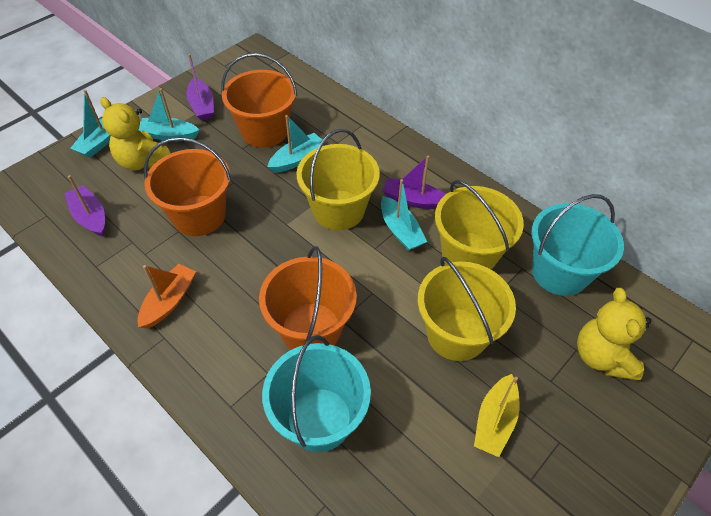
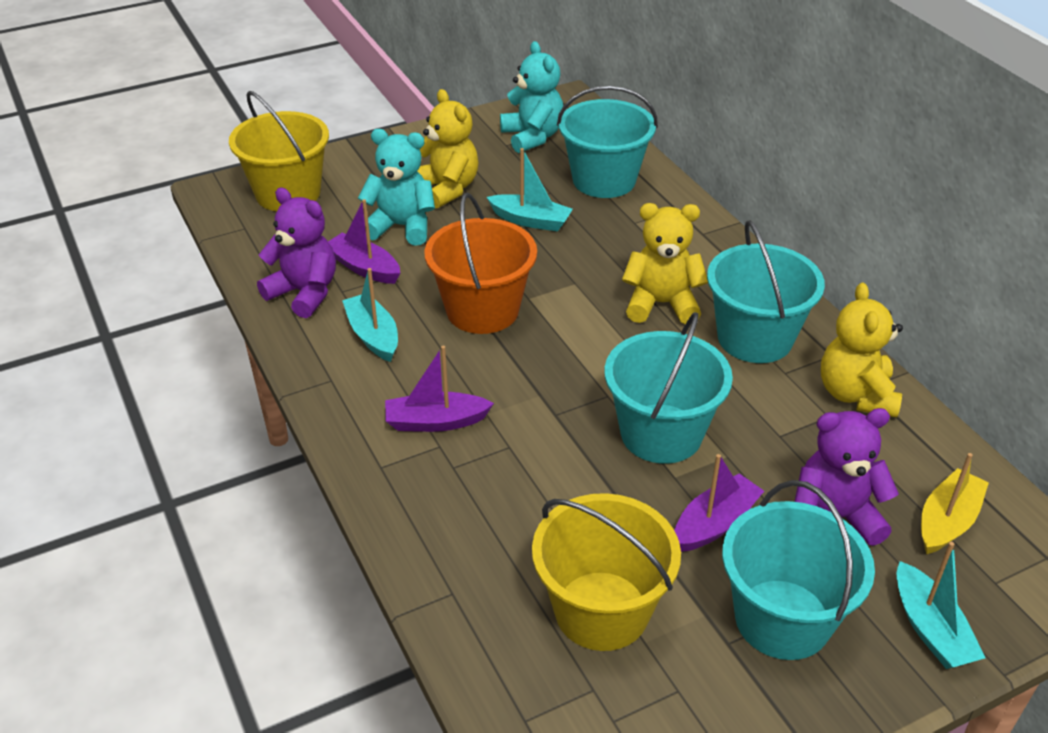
orange boat: 1 -> 0
orange bucket: 3 -> 1
purple teddy bear: 0 -> 2
turquoise boat: 4 -> 3
turquoise bucket: 2 -> 4
turquoise teddy bear: 0 -> 2
yellow bucket: 3 -> 2
yellow teddy bear: 2 -> 3

